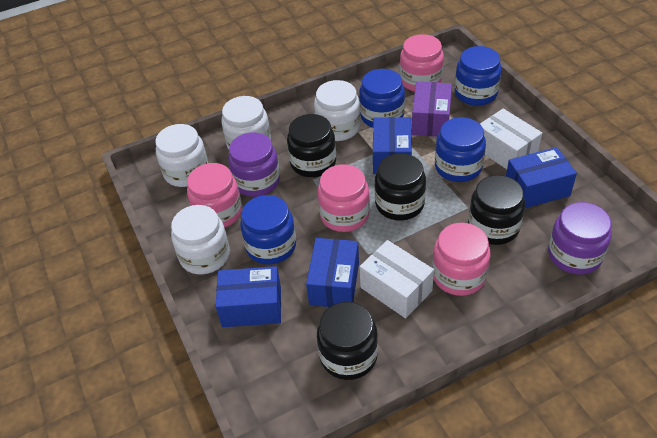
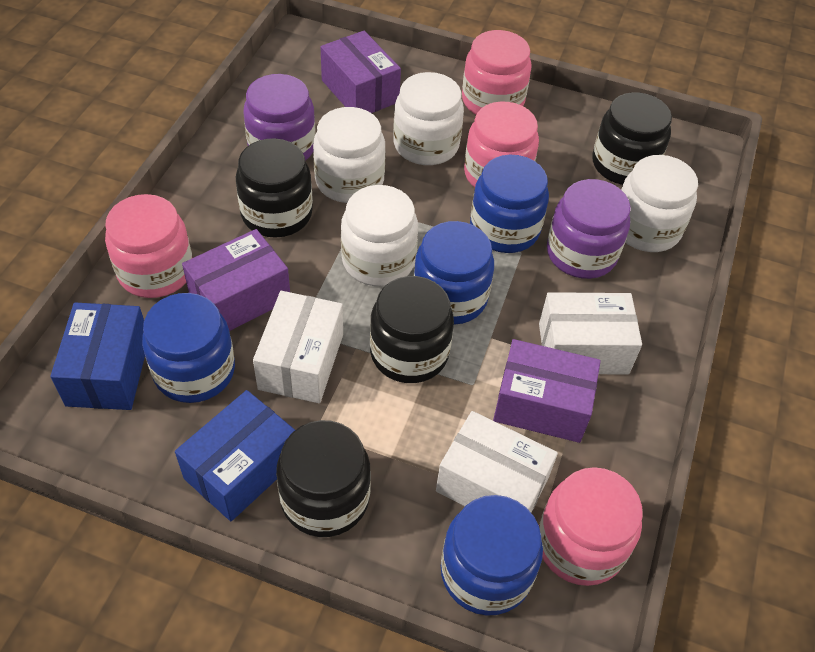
blue box: 4 -> 2
purple box: 1 -> 3
white box: 2 -> 3

